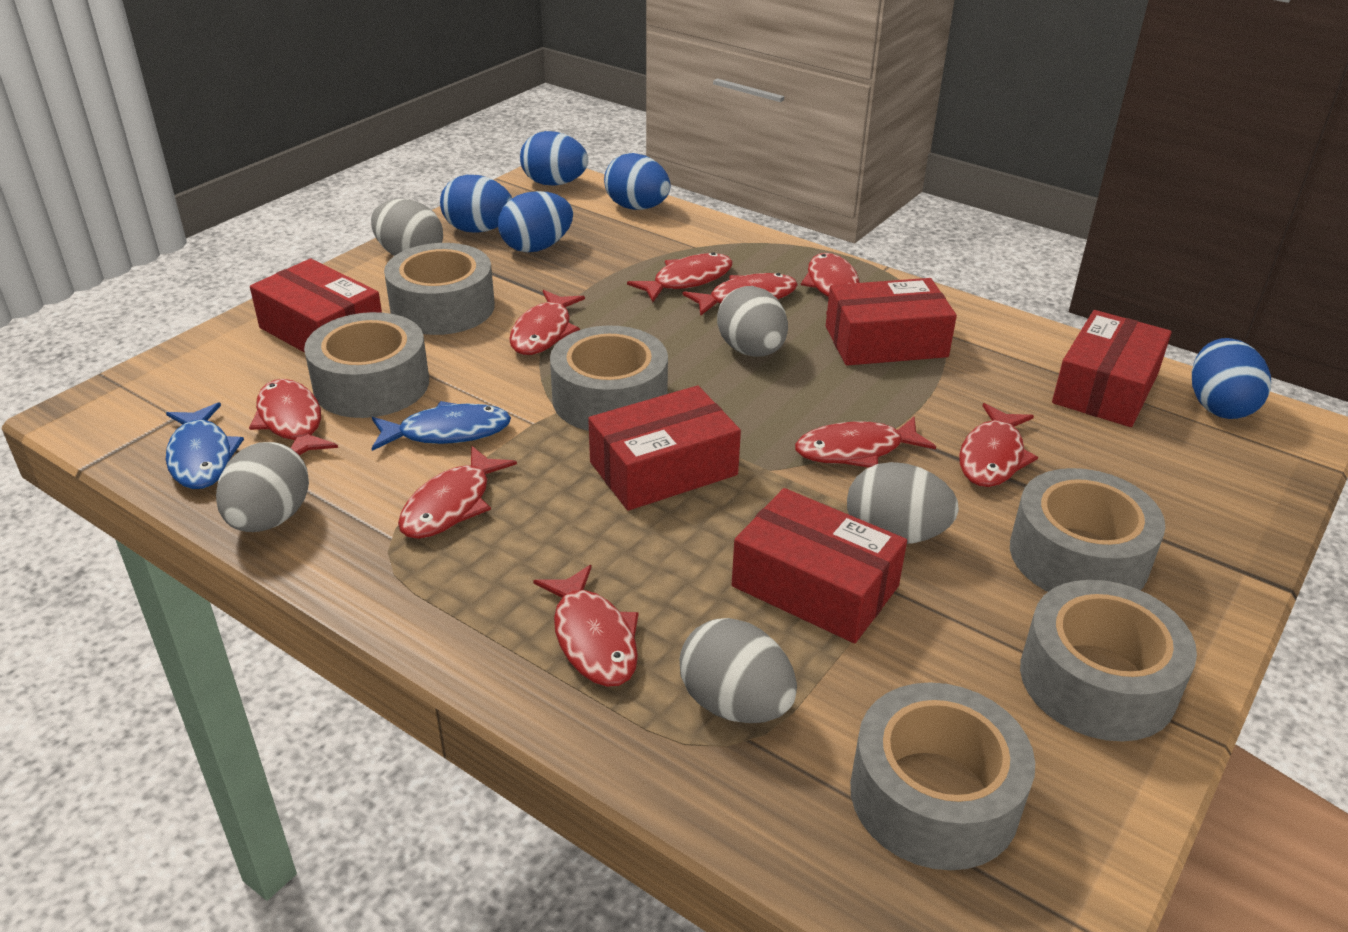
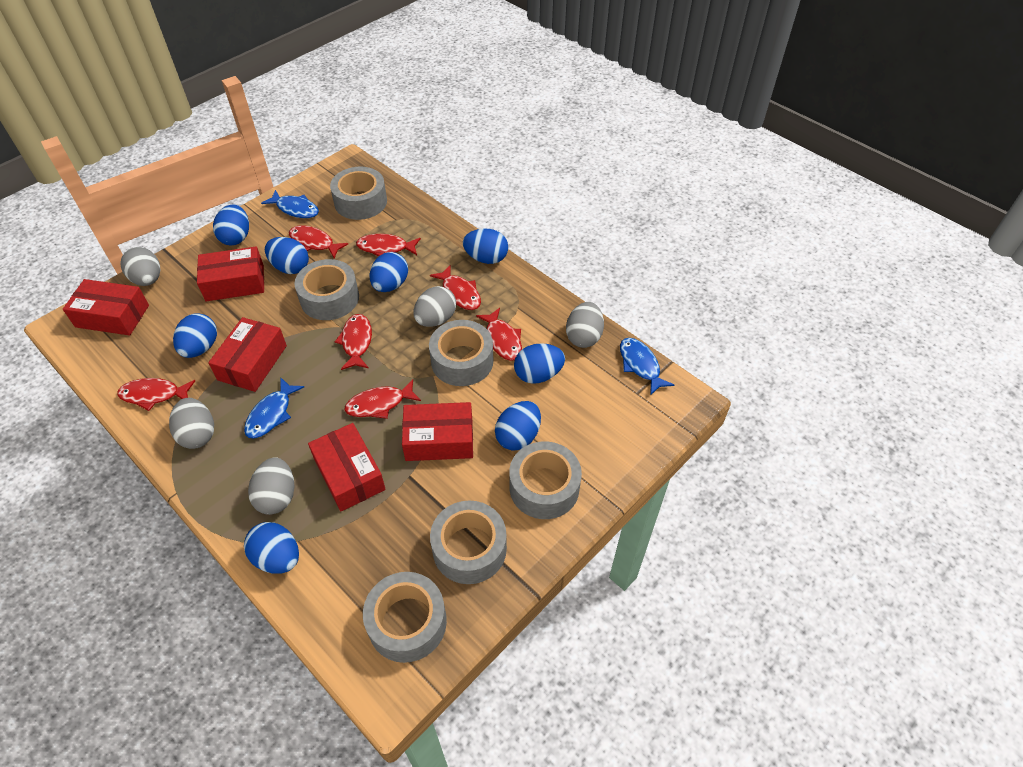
blue egg: 5 -> 8
blue fish: 2 -> 3
red fish: 9 -> 7

